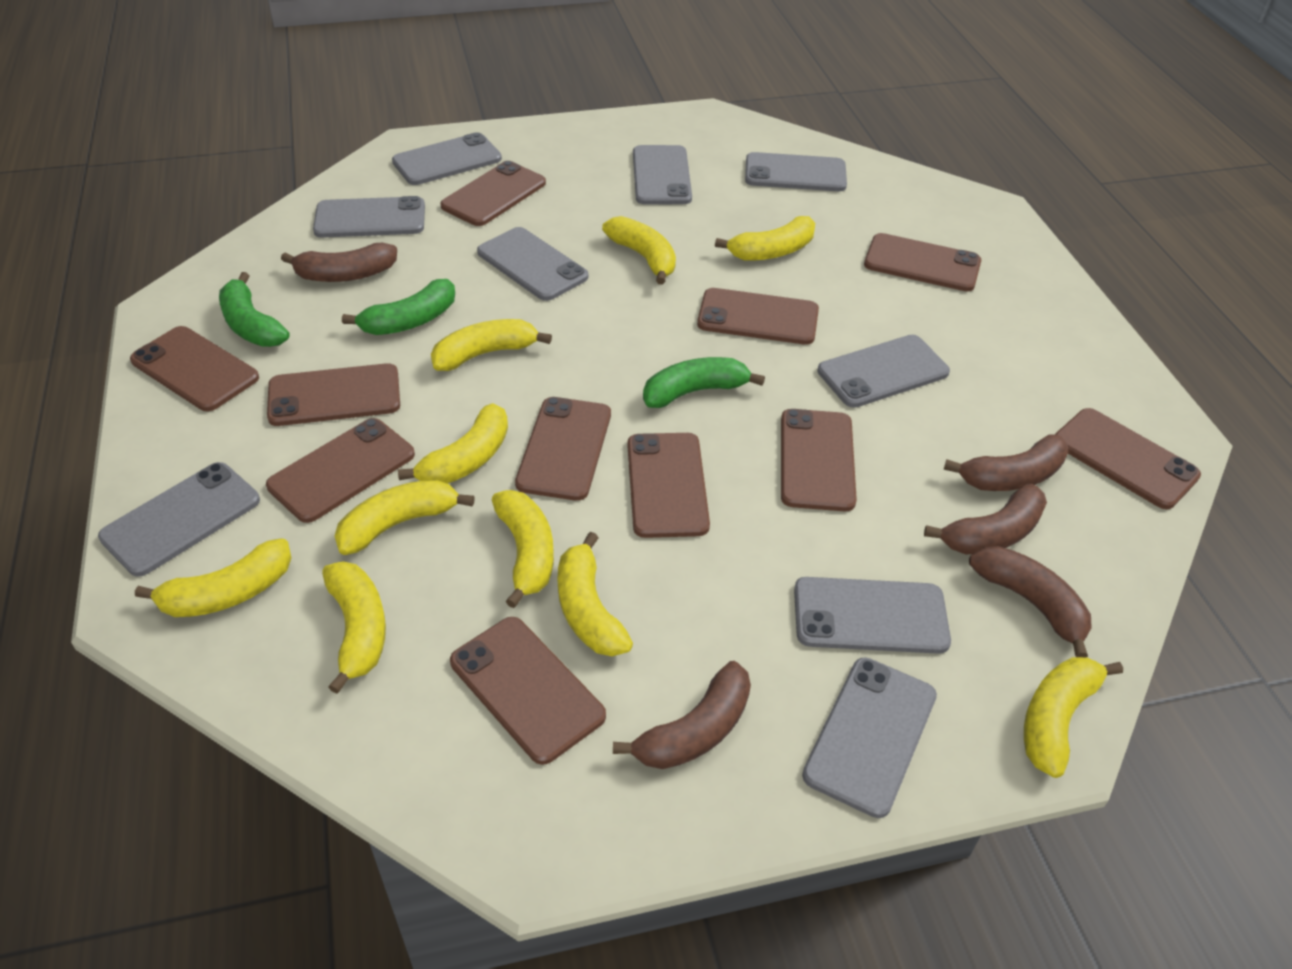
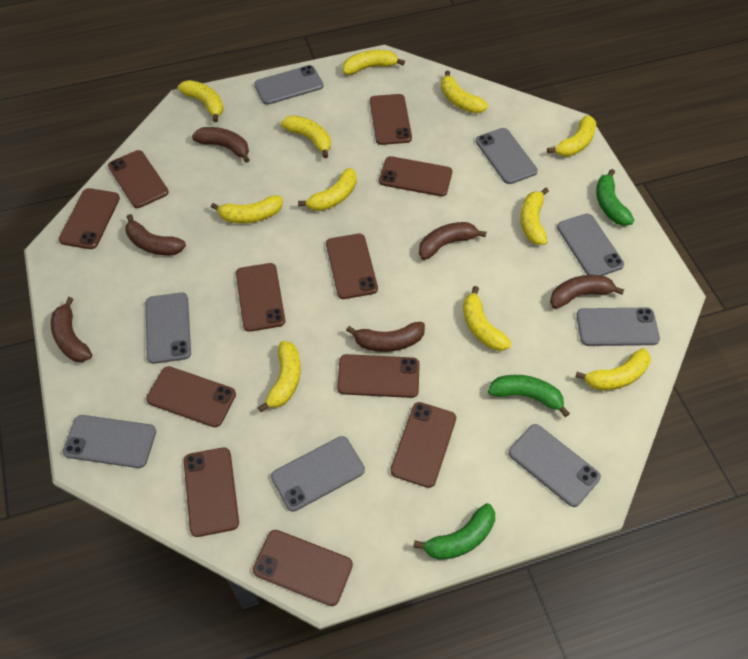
brown banana: 5 -> 6
grey phone: 9 -> 8
yellow banana: 10 -> 11

